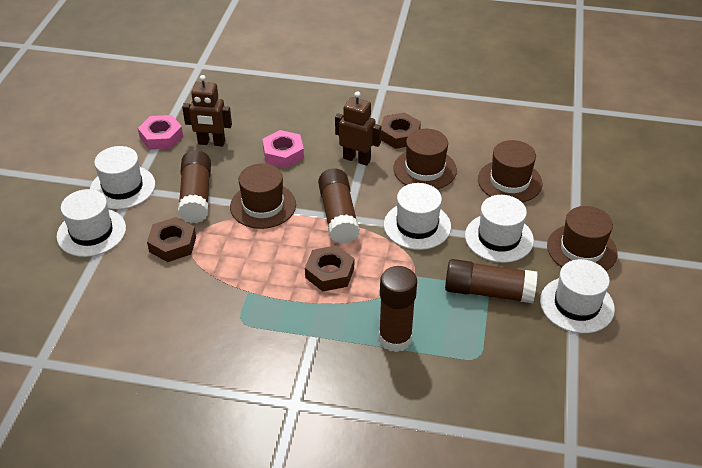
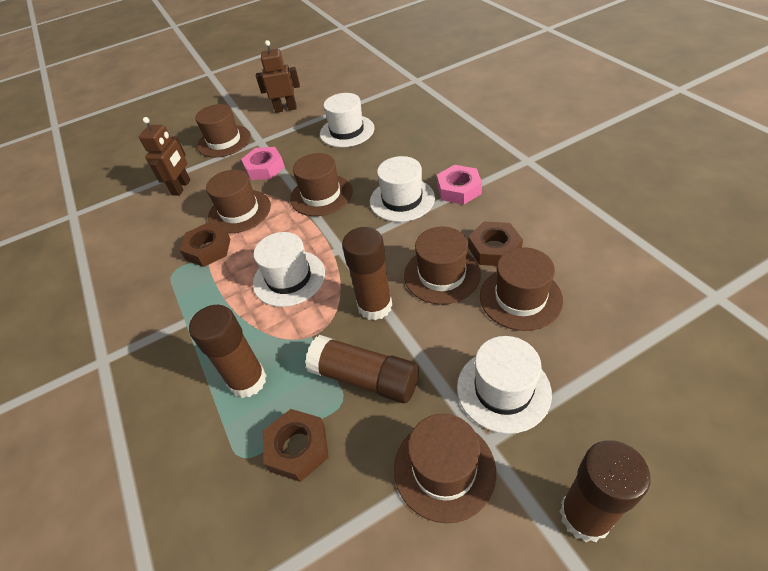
brown hat: 4 -> 6
white hat: 5 -> 4

